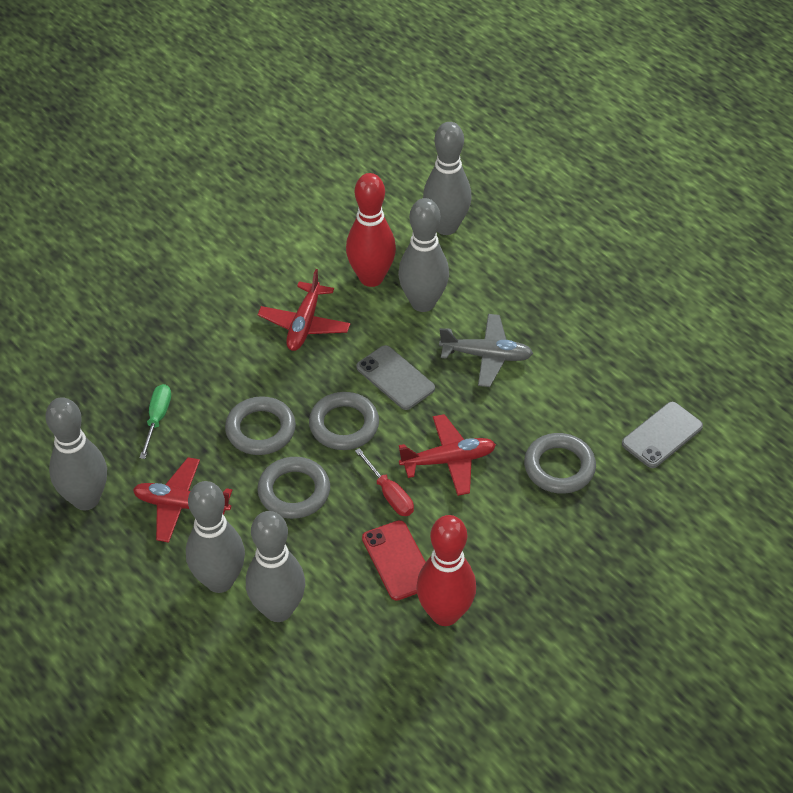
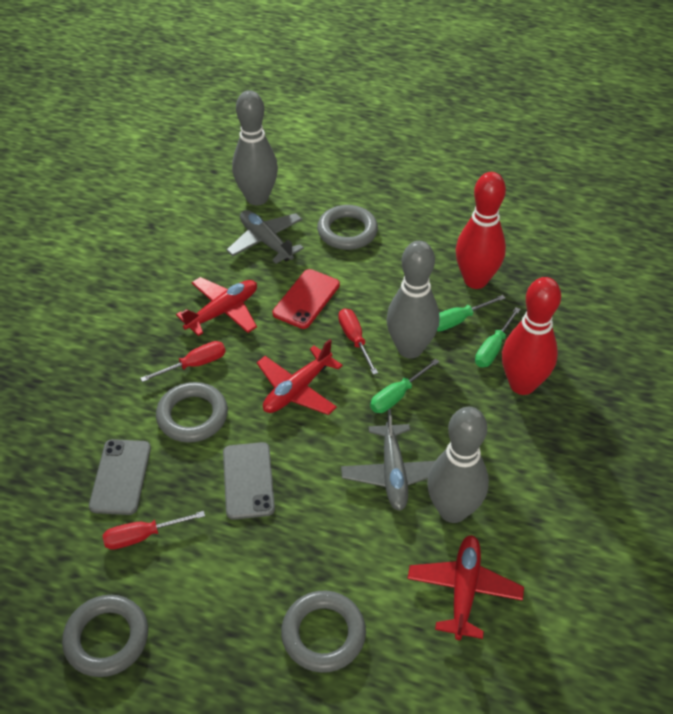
green screwdriver: 1 -> 3
grey bowling pin: 5 -> 3
grey plane: 1 -> 2
red screwdriver: 1 -> 3

